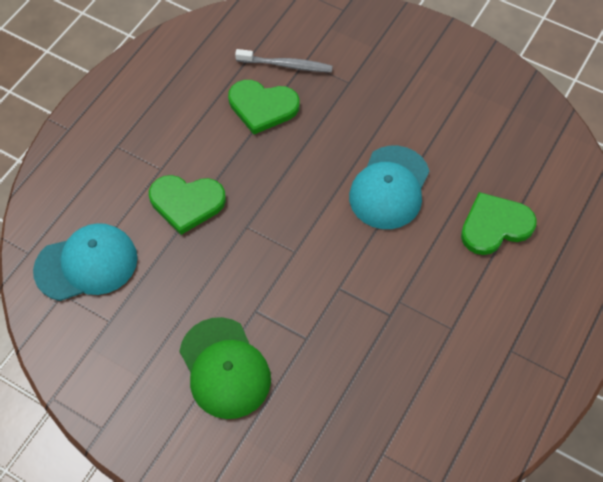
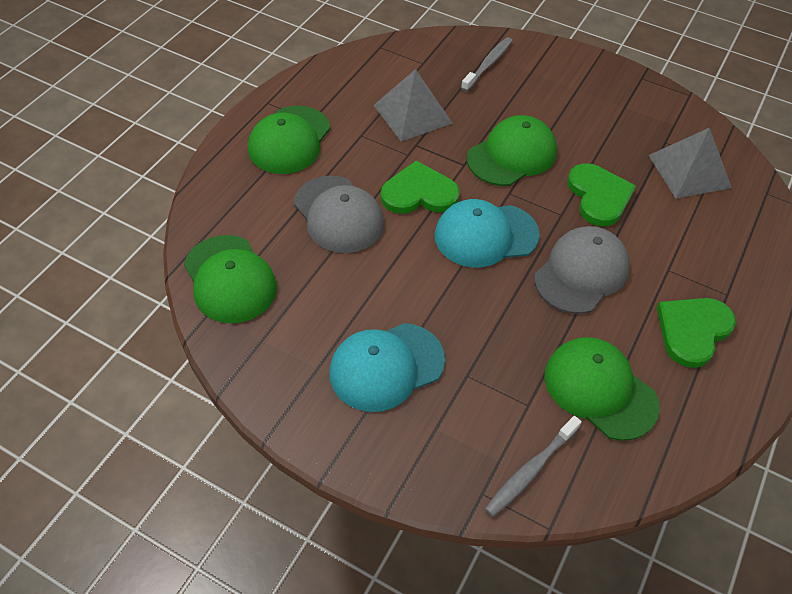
green cap: 1 -> 4
grey cap: 0 -> 2
grey pyramid: 0 -> 2
grey toothbrush: 1 -> 2

